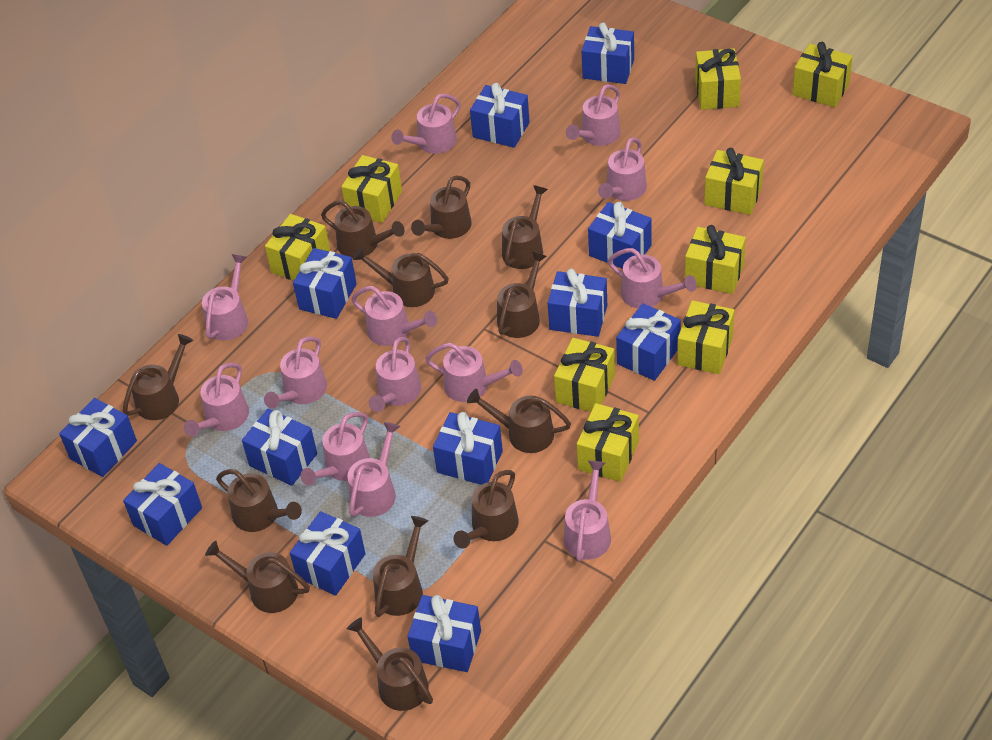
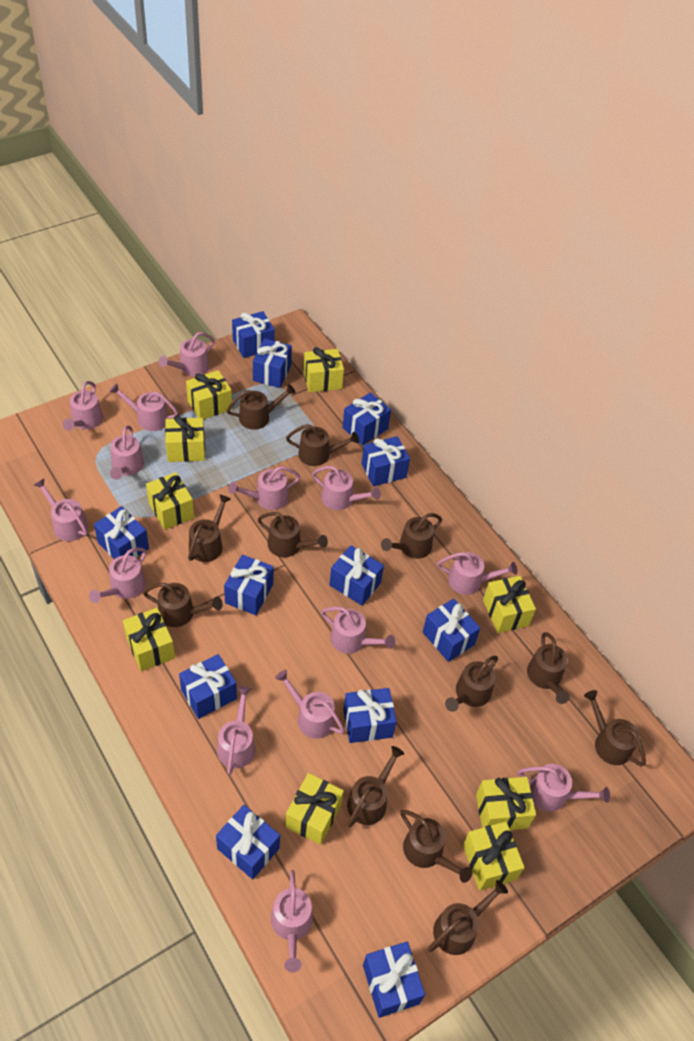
pink watering can: 13 -> 14

